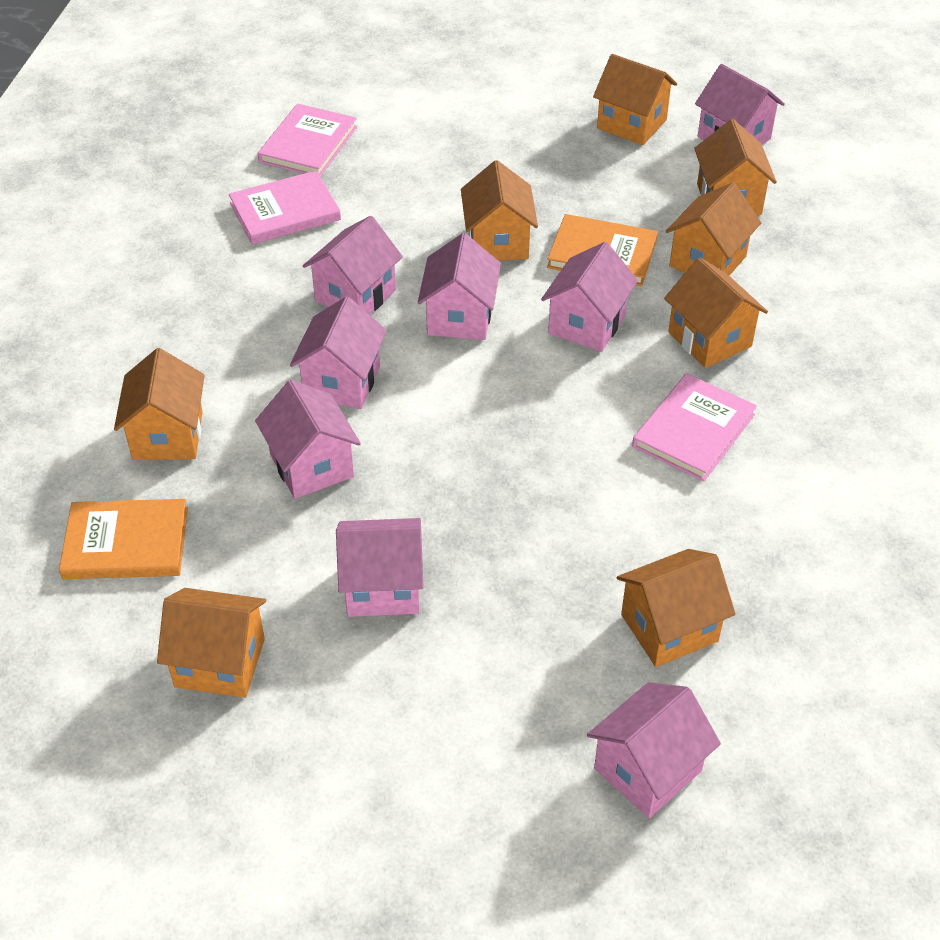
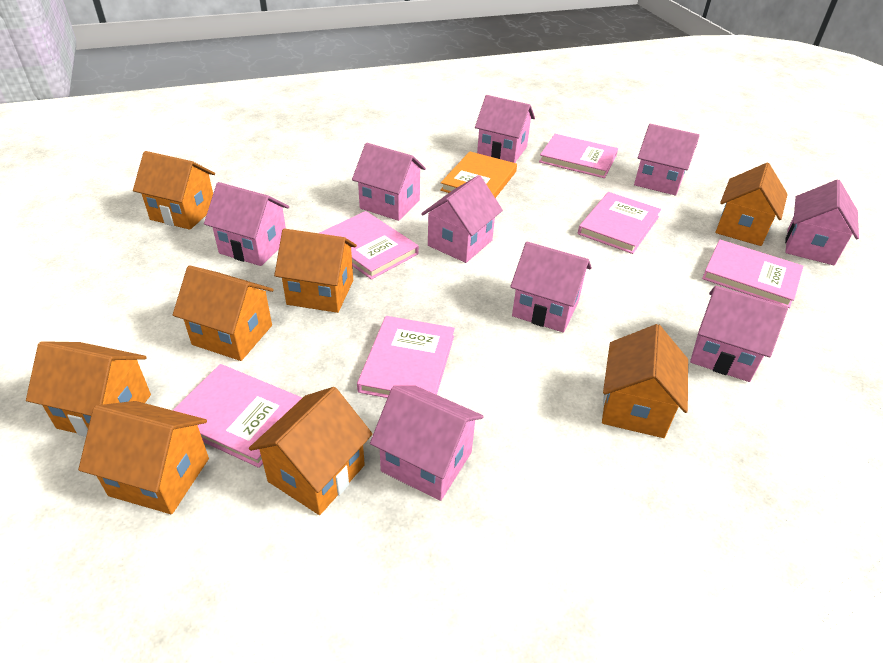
orange book: 2 -> 1
pink book: 3 -> 6
pink house: 8 -> 9

